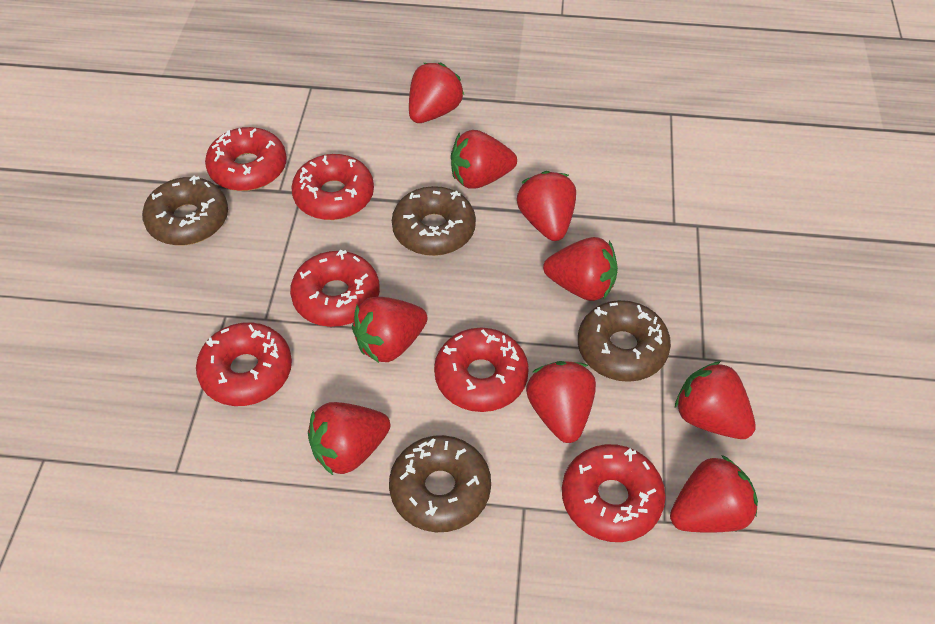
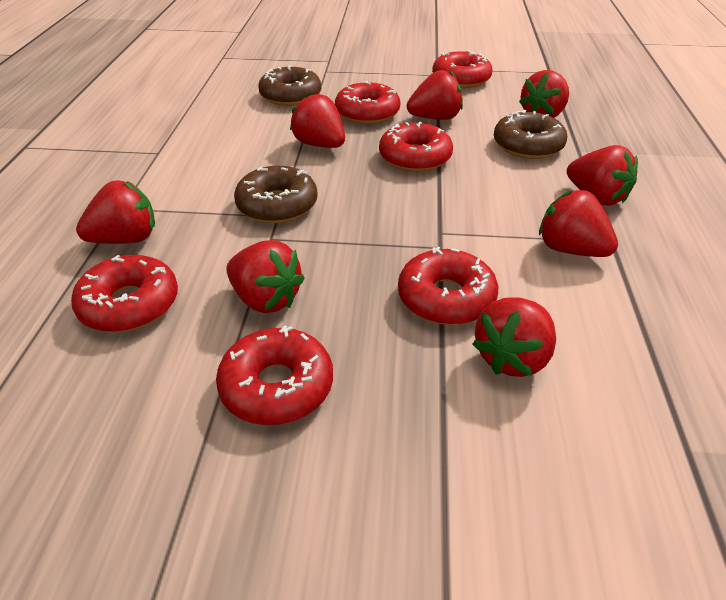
brown donut: 4 -> 3
red strawberry: 9 -> 8

